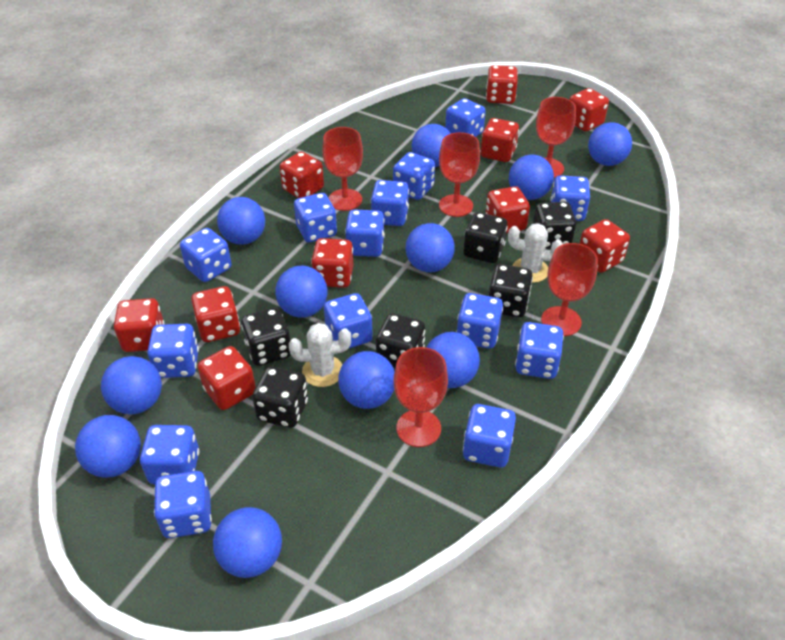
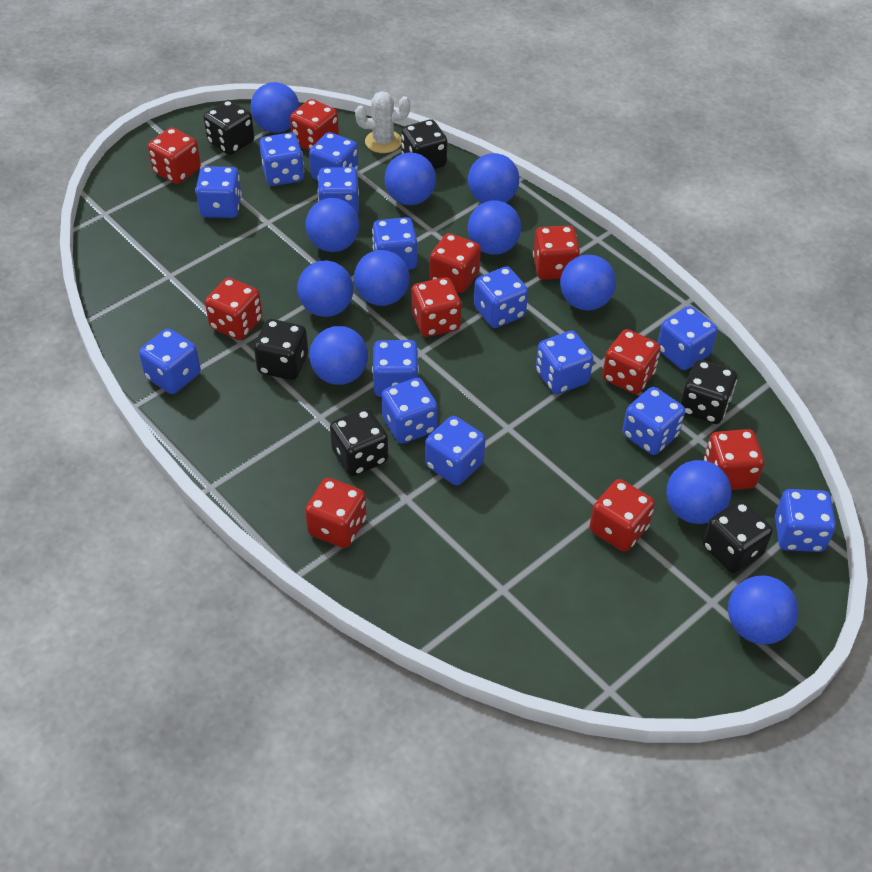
red goblet: 5 -> 0
white cactus: 2 -> 1

